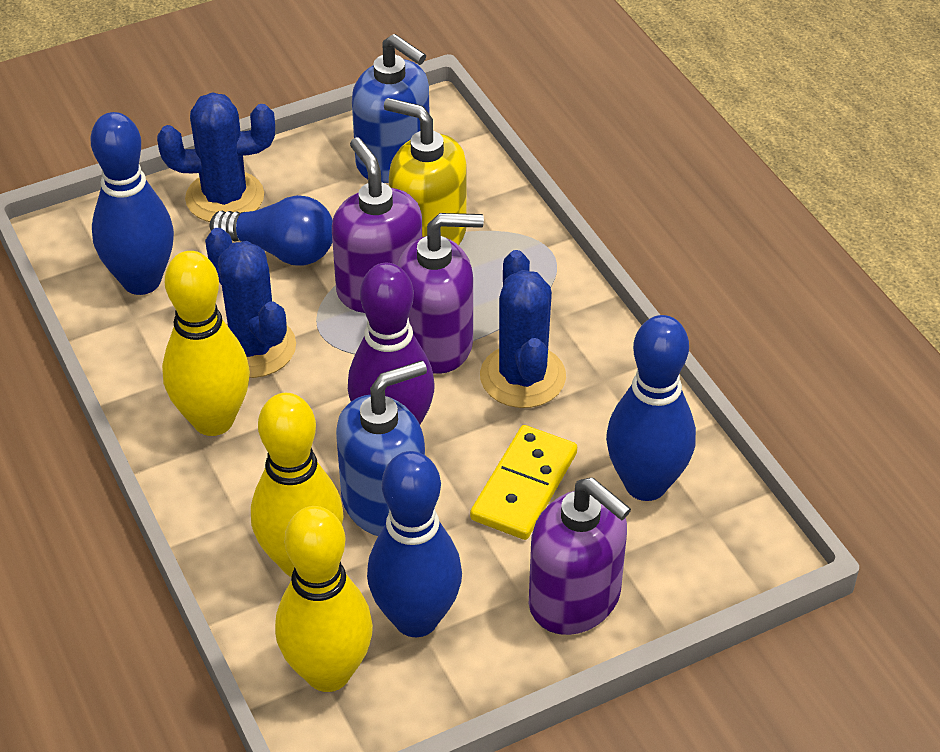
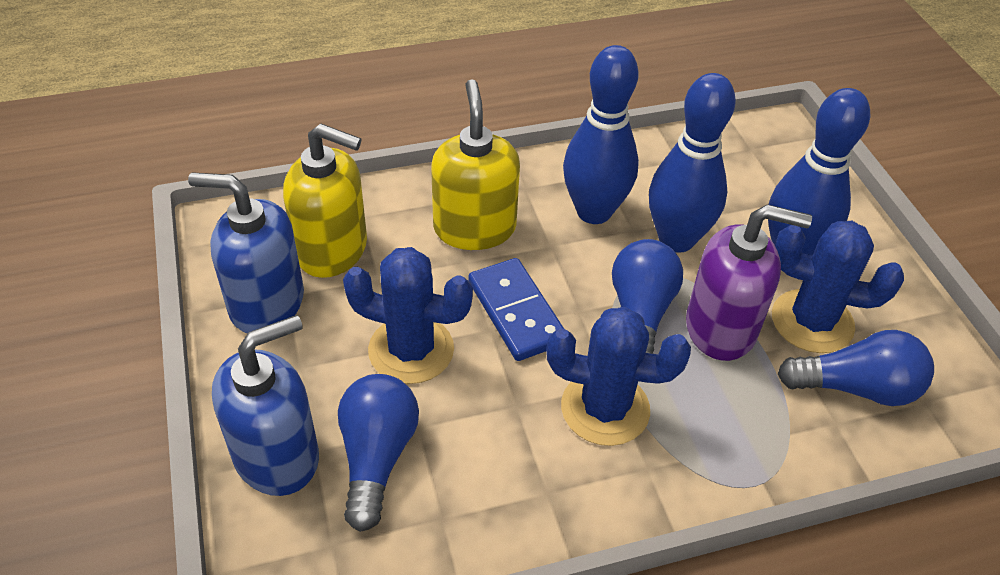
blue domino: 0 -> 1
blue light bulb: 1 -> 3
purple bowling pin: 1 -> 0
purple soap dispenser: 3 -> 1
yellow bowling pin: 3 -> 0
yellow domino: 1 -> 0
yellow soap dispenser: 1 -> 2

